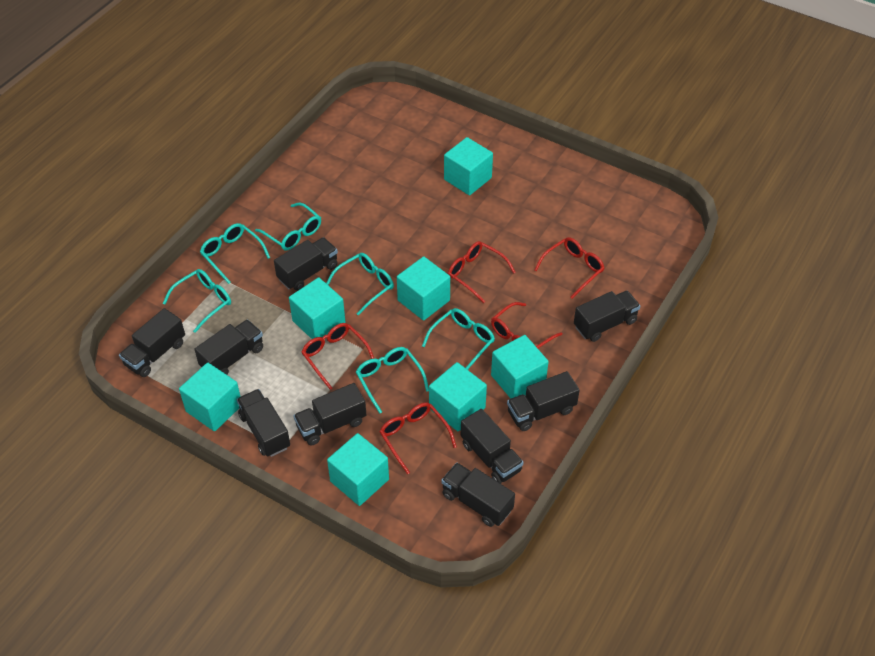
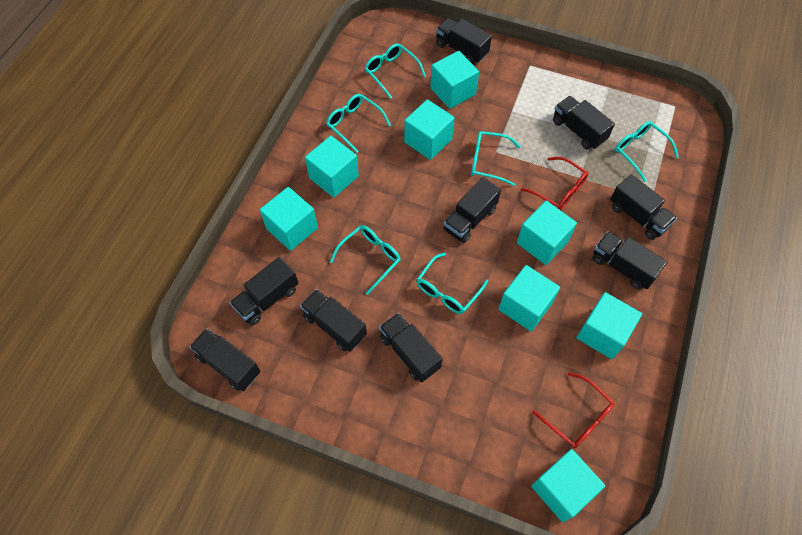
red glasses: 5 -> 2
turquoise cube: 7 -> 8

